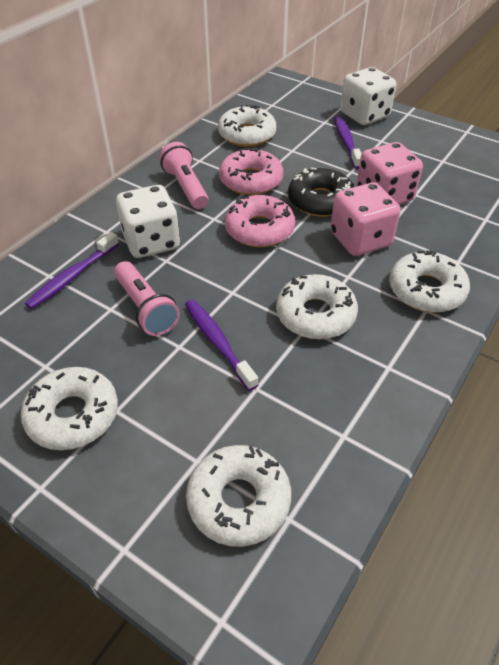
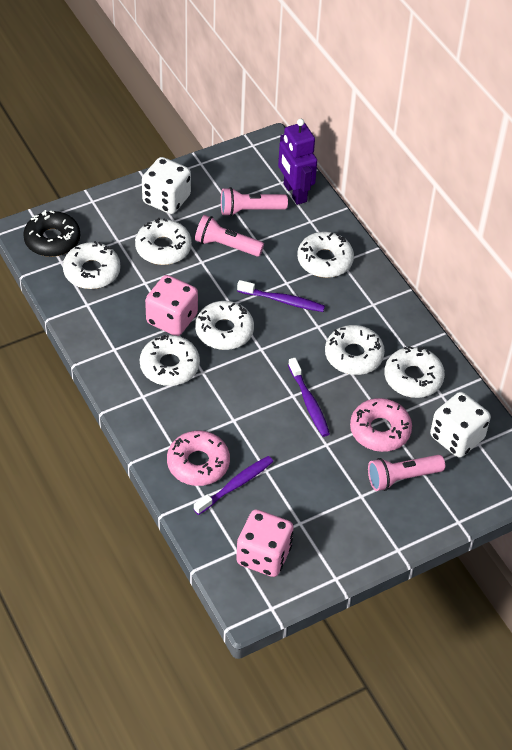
pink flashlight: 2 -> 3
purple robot: 0 -> 1
white donut: 5 -> 7

